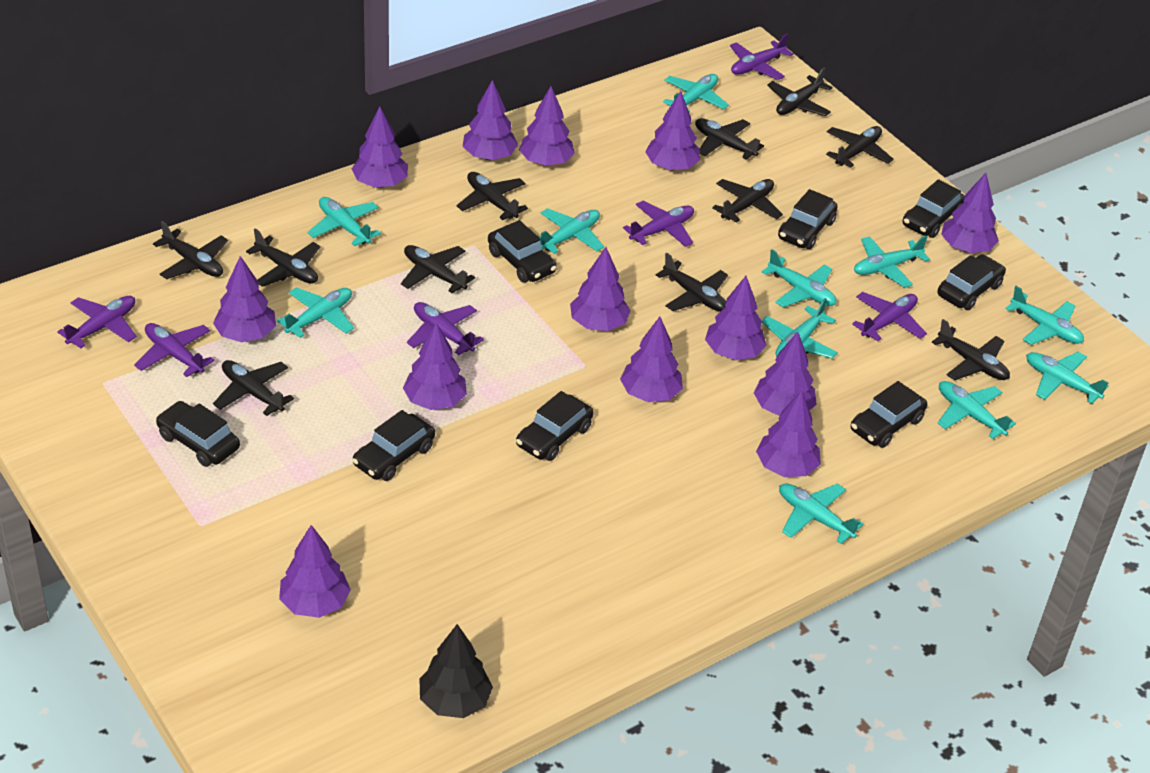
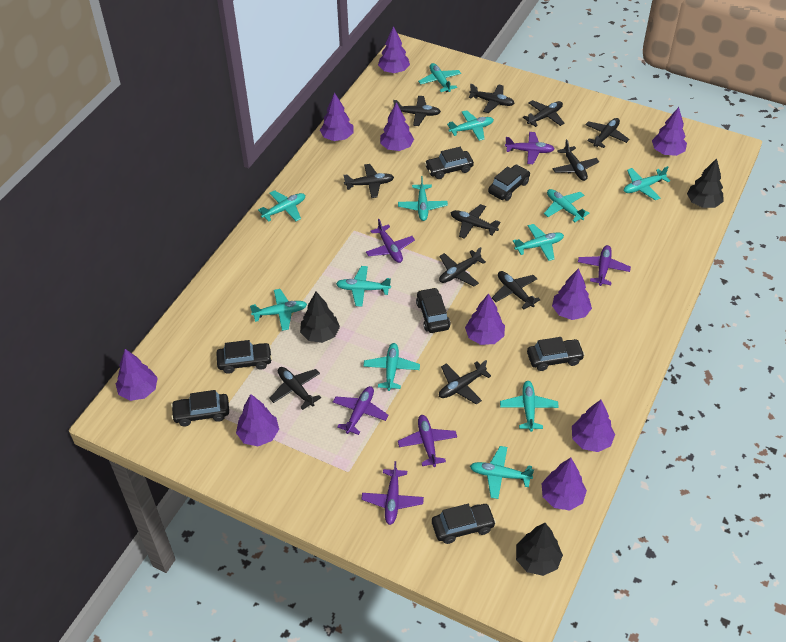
black car: 8 -> 7
black tree: 1 -> 3
purple tree: 13 -> 10
turquoise plane: 11 -> 12

